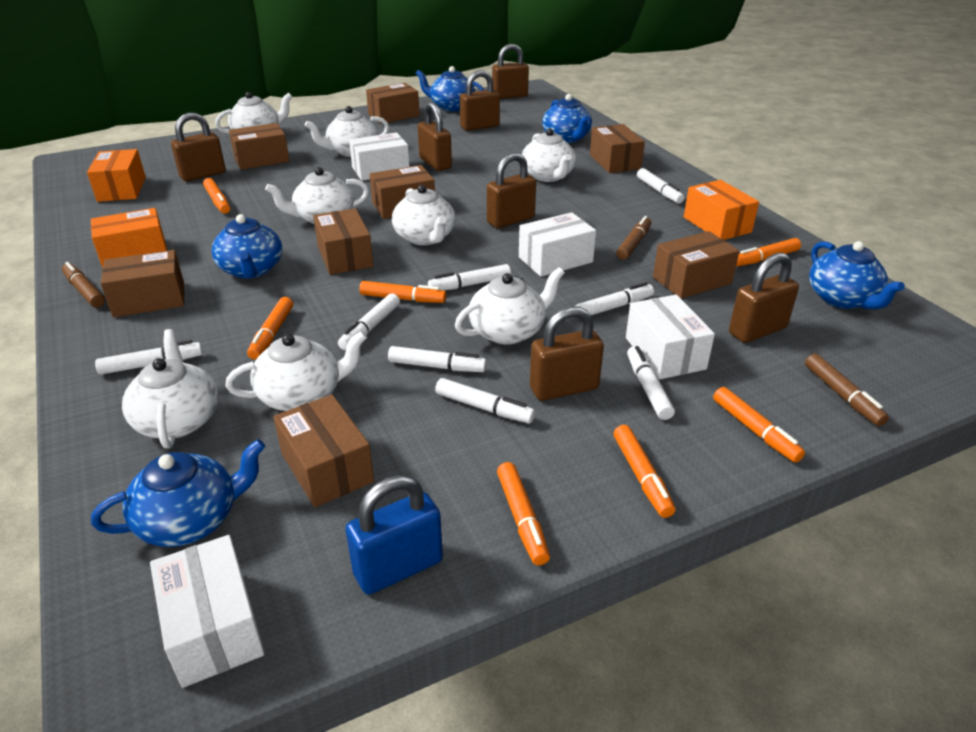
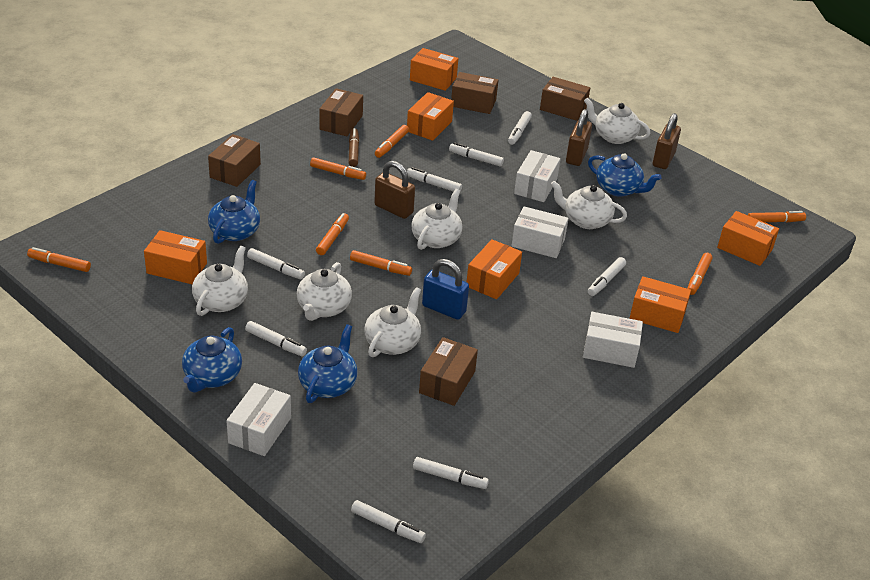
blue teapot: 5 -> 4
brown box: 8 -> 5
brown marker: 3 -> 1
brown padlock: 7 -> 3
orange box: 3 -> 6
white teapot: 8 -> 6

